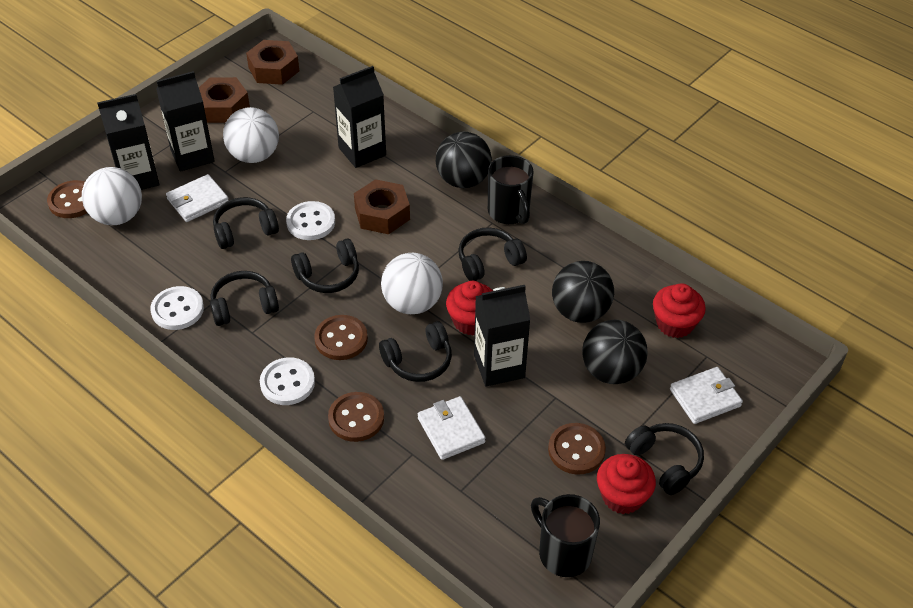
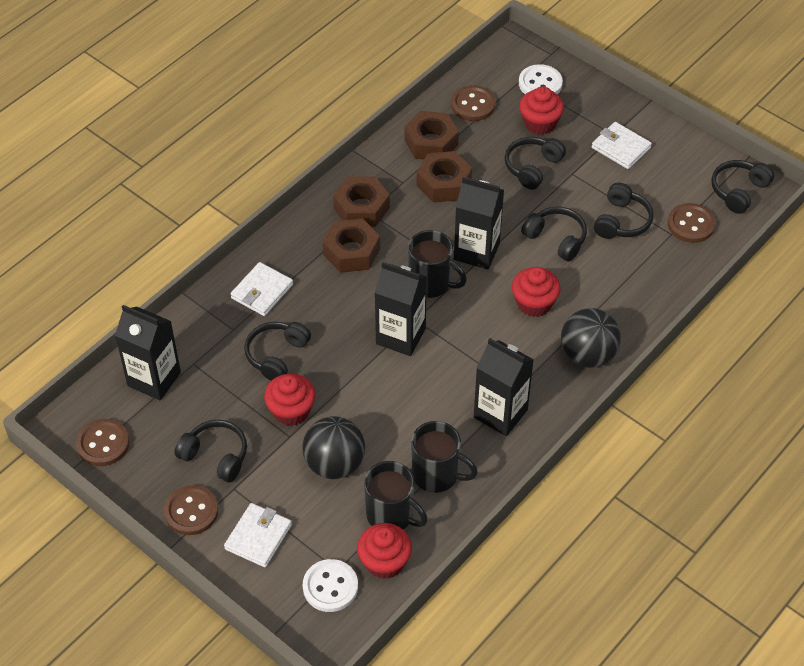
black ball: 3 -> 2
black mug: 2 -> 3
brown nut: 3 -> 4
red cupcake: 3 -> 4
white ball: 3 -> 0
white button: 3 -> 2

